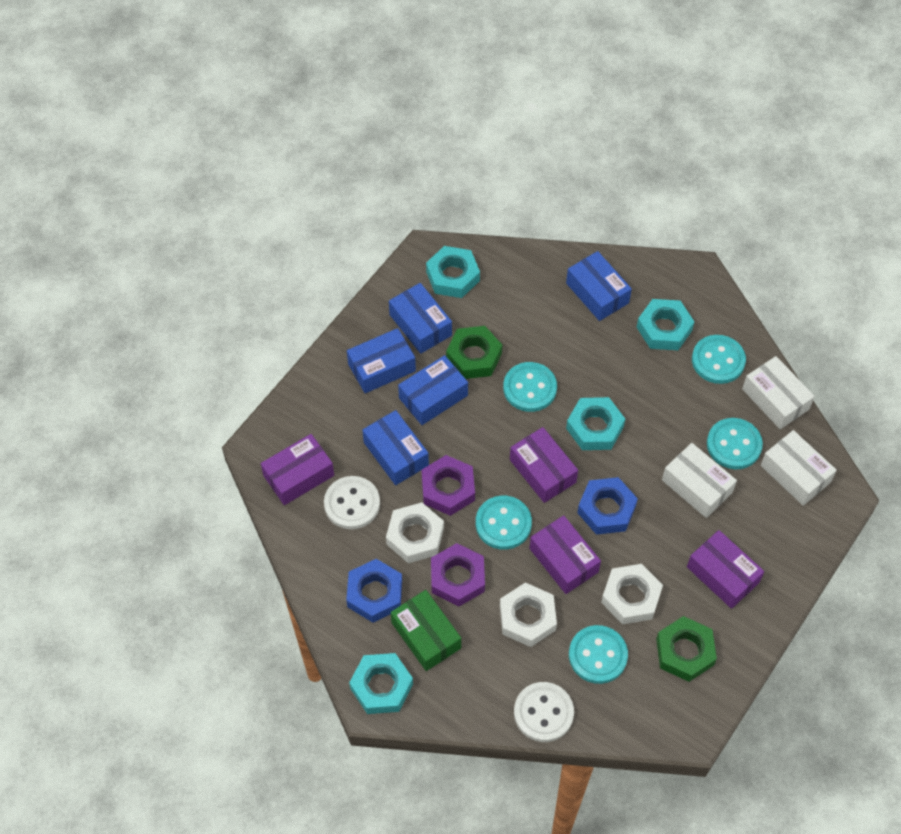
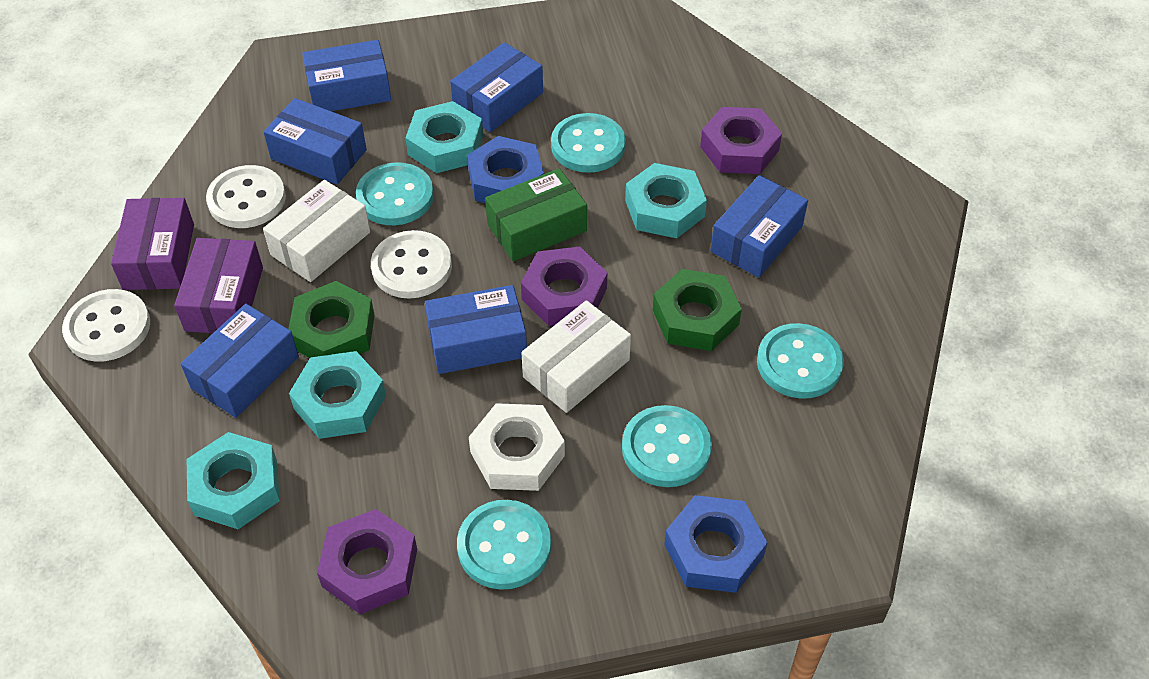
blue box: 5 -> 6
purple box: 4 -> 2
purple nut: 2 -> 3
white box: 3 -> 2
white button: 2 -> 3
white nut: 3 -> 1

